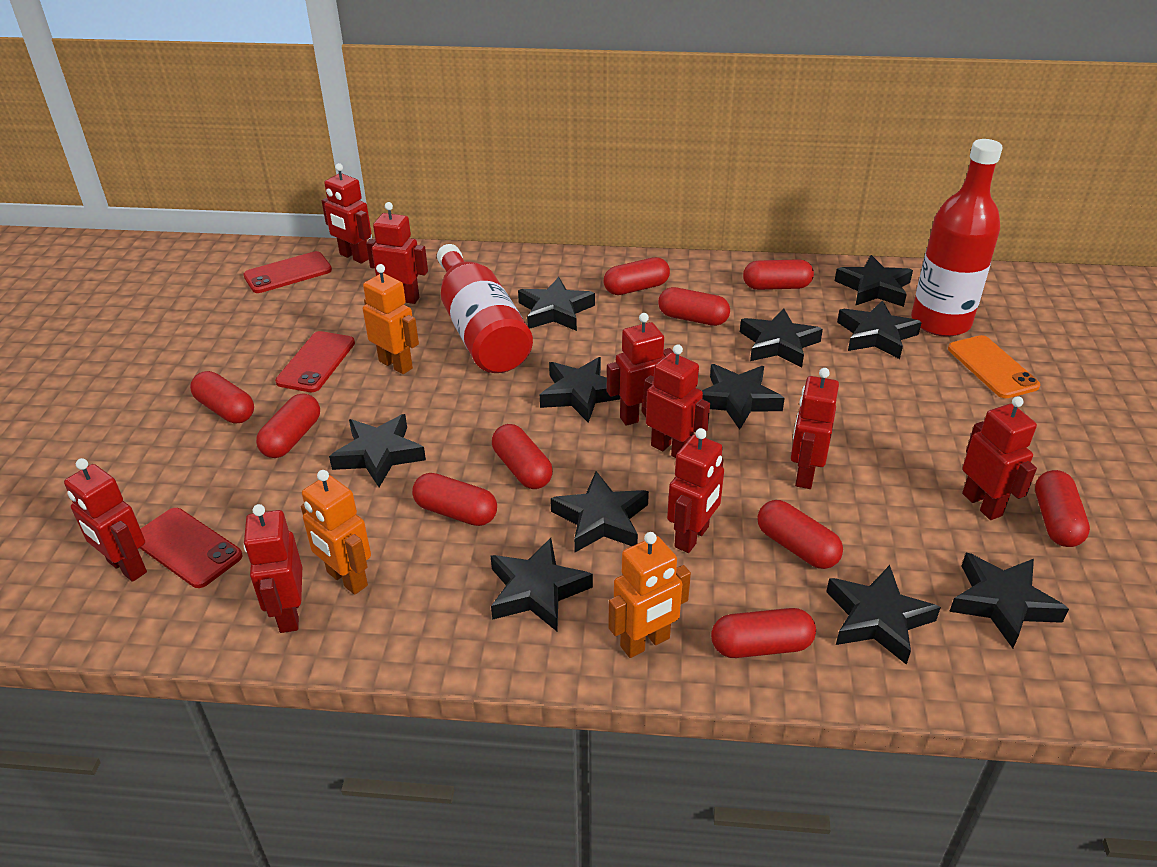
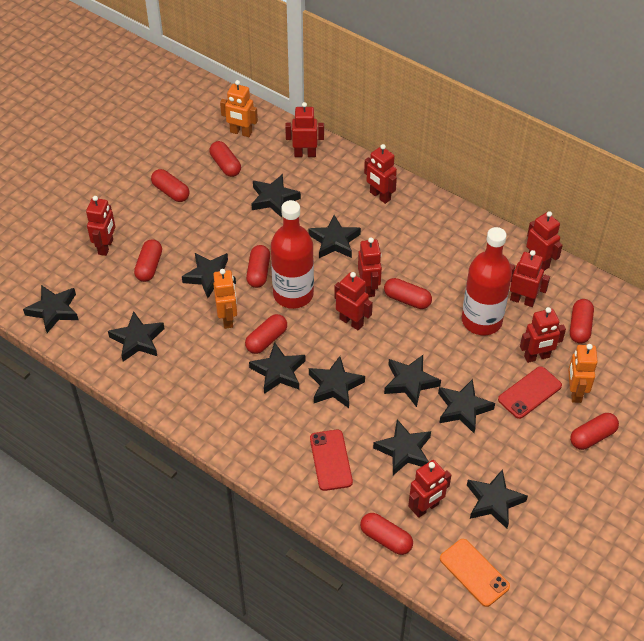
red capsule: 10 -> 9
red phone: 3 -> 2

